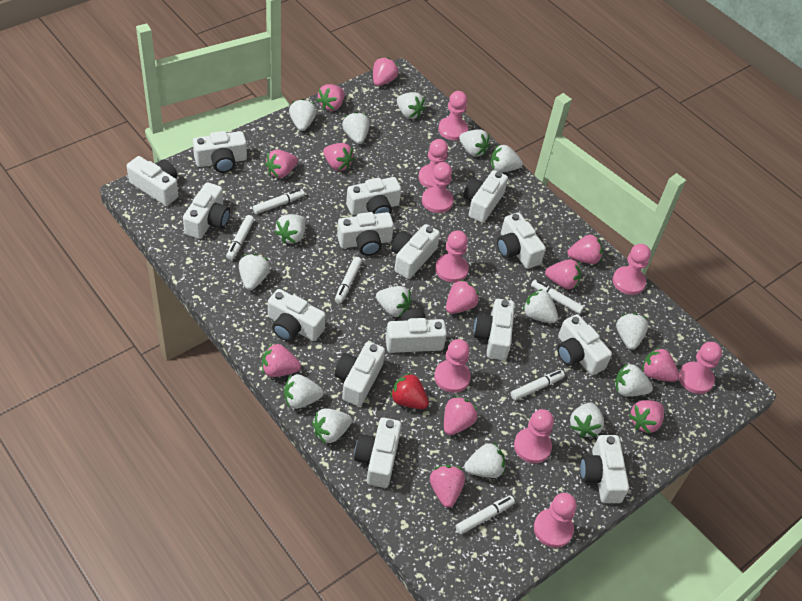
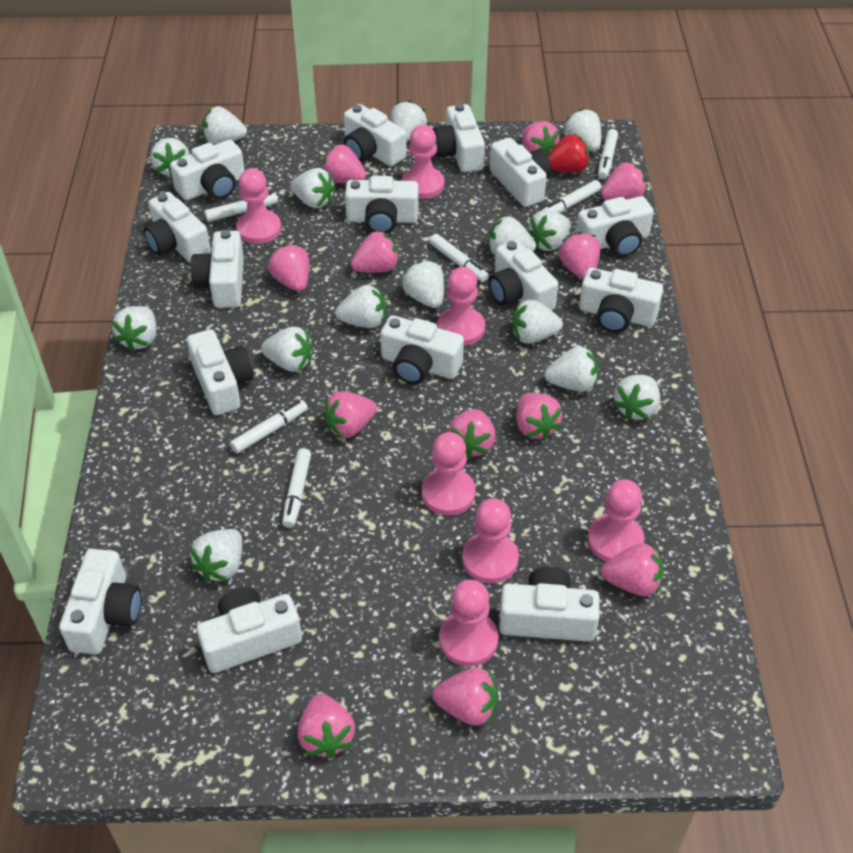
pink pawn: 9 -> 7

